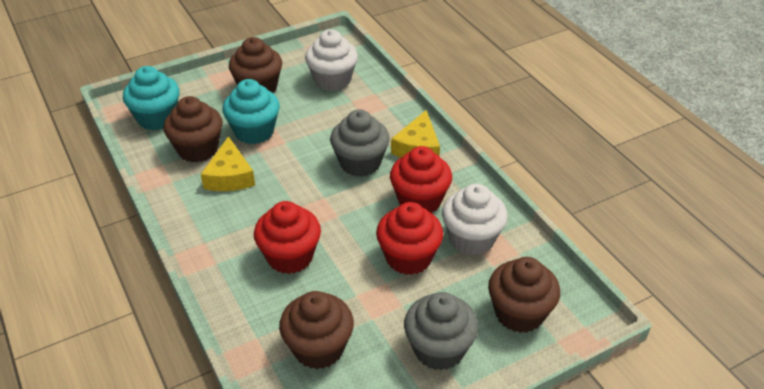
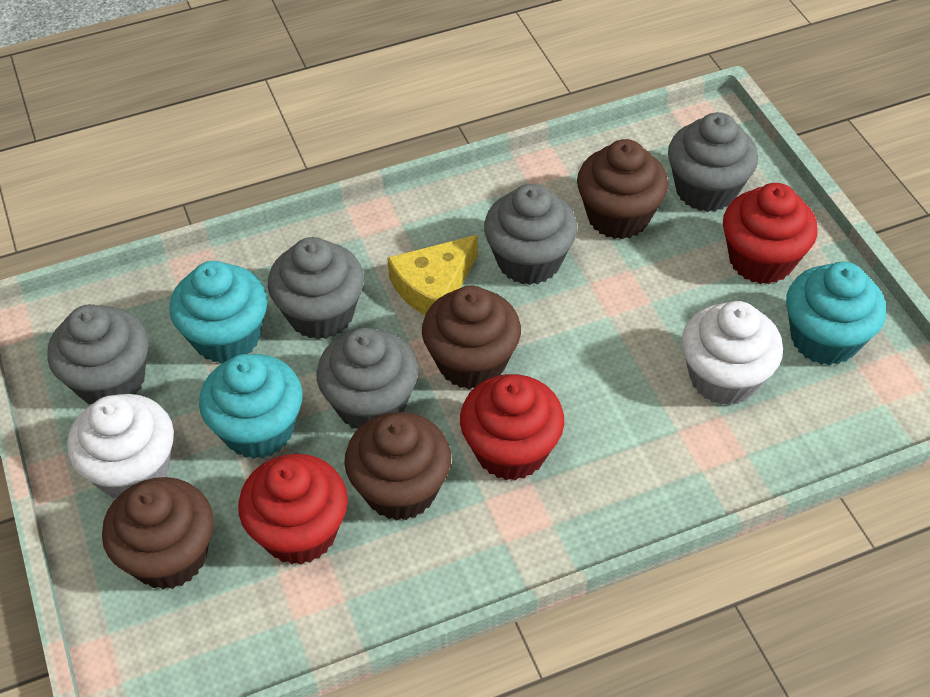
grey cupcake: 2 -> 5
turquoise cupcake: 2 -> 3
yellow cheese: 2 -> 1

